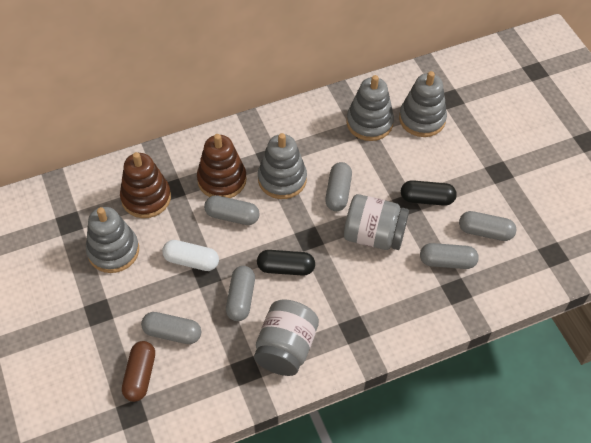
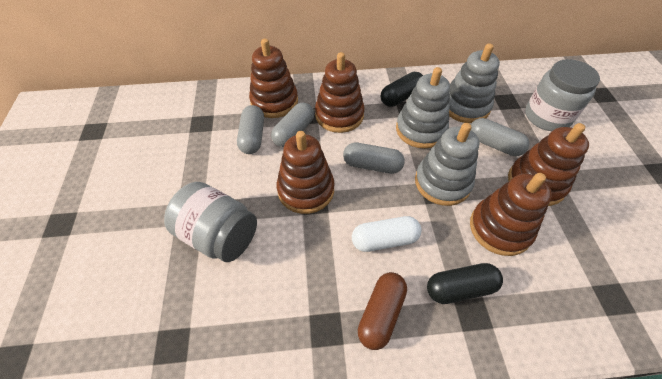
brown stacking toy: 2 -> 5
grey capsule: 6 -> 4
grey stacking toy: 4 -> 3

